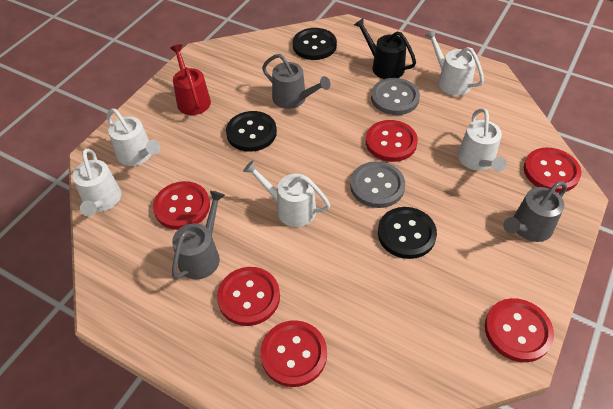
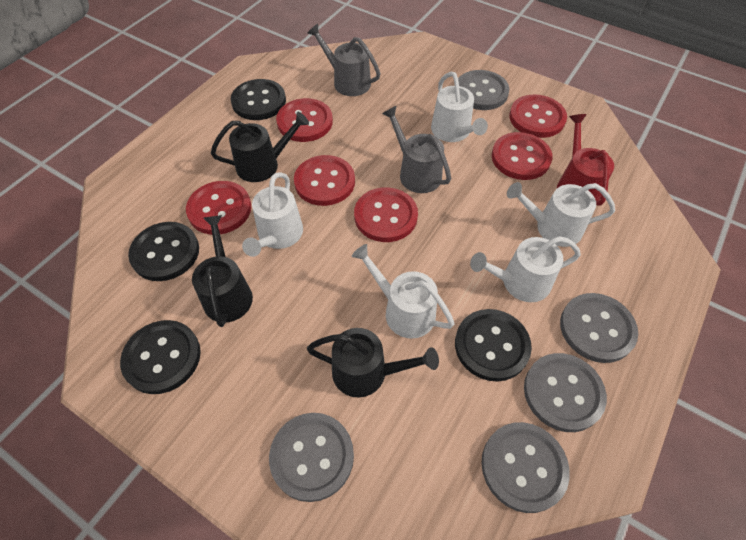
black button: 3 -> 4
black watering can: 1 -> 3
grey button: 2 -> 5
grey watering can: 3 -> 2

